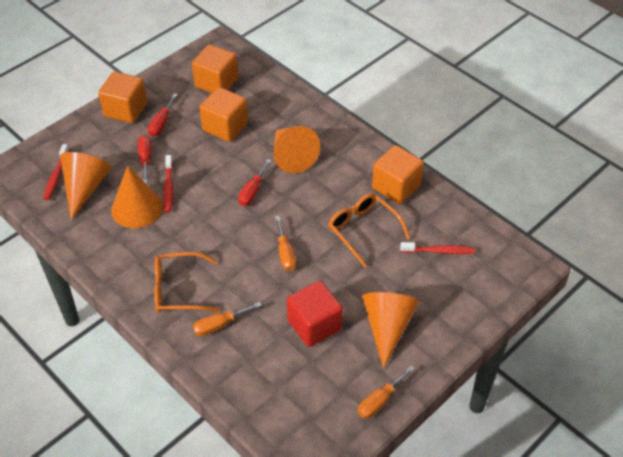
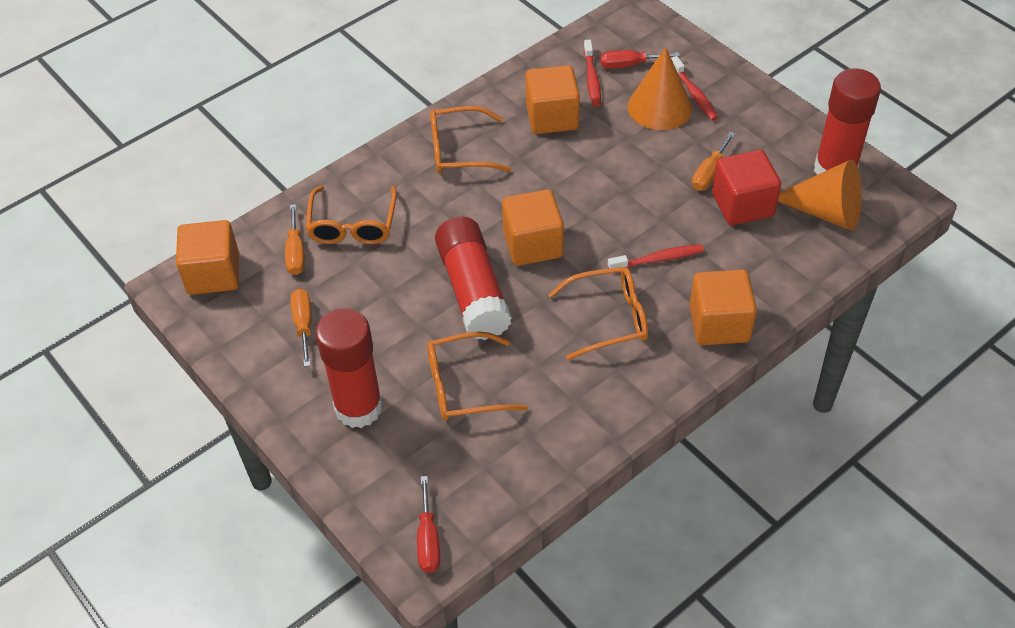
orange cone: 4 -> 2
orange glasses: 2 -> 4
red glue stick: 0 -> 3
red screwdriver: 3 -> 2

